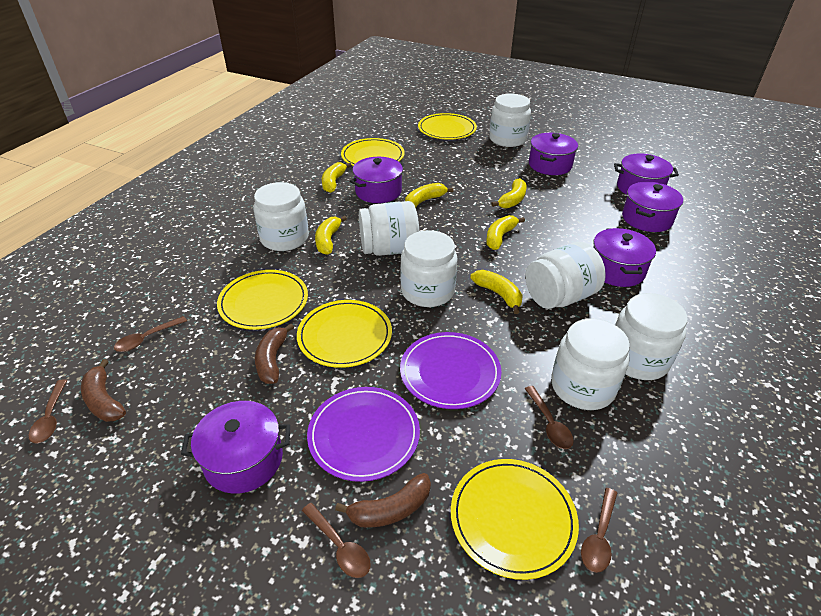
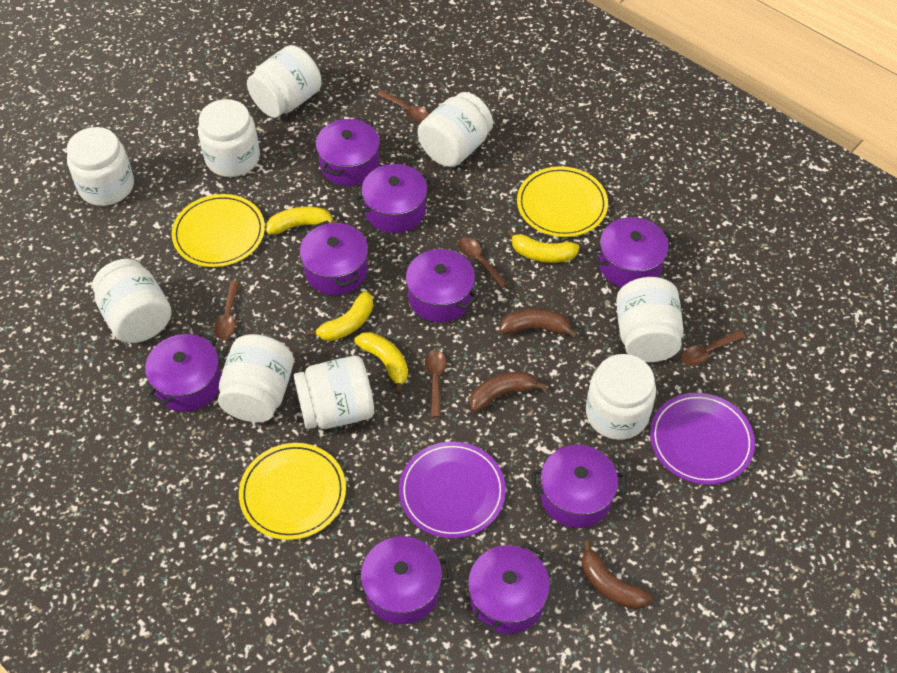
purple pot: 6 -> 9
white jar: 7 -> 9
yellow banana: 6 -> 4
yellow plate: 5 -> 3

